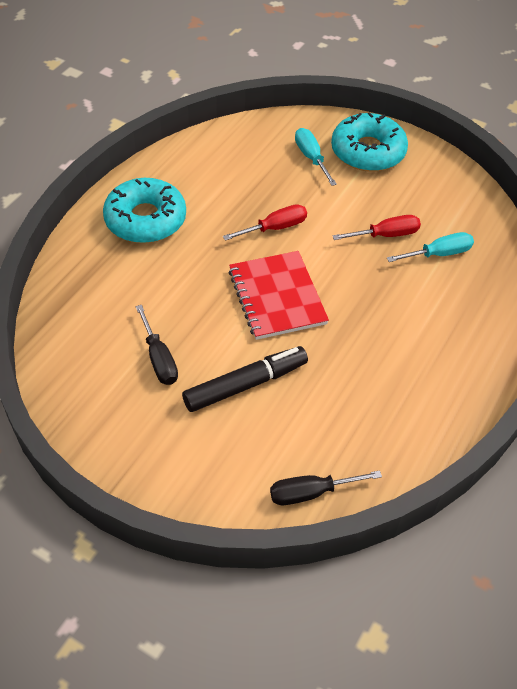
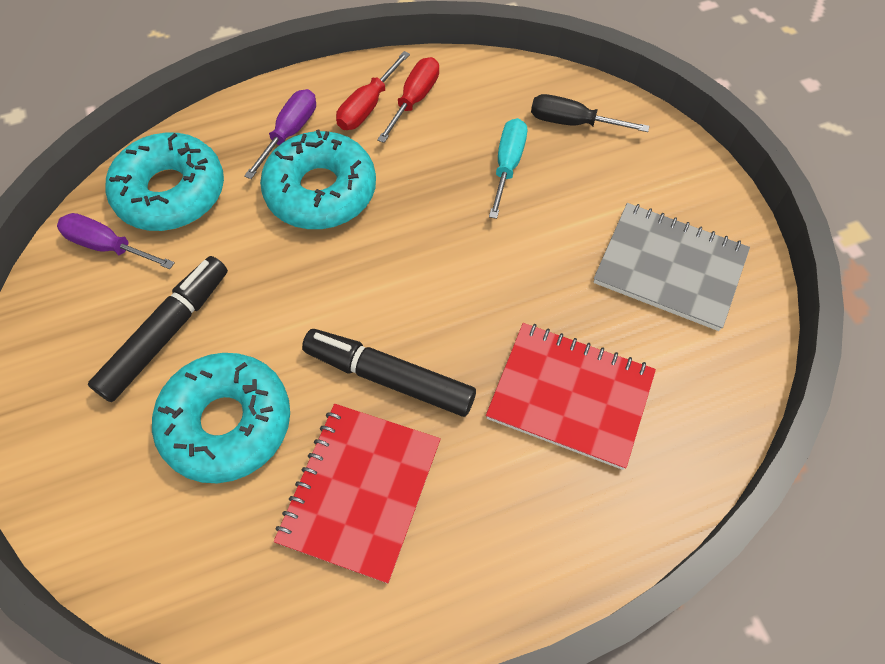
black marker: 1 -> 2
black screwdriver: 2 -> 1
grey notebook: 0 -> 1
purple screwdriver: 0 -> 2
red notebook: 1 -> 2
turquoise donut: 2 -> 3
turquoise screwdriver: 2 -> 1

